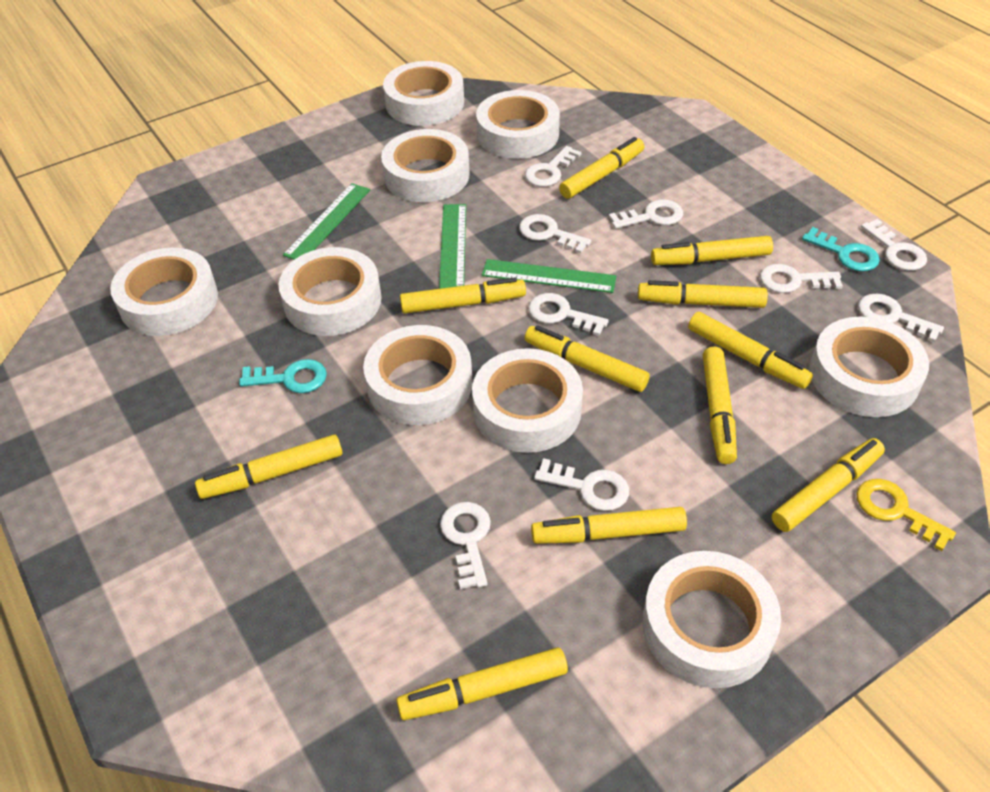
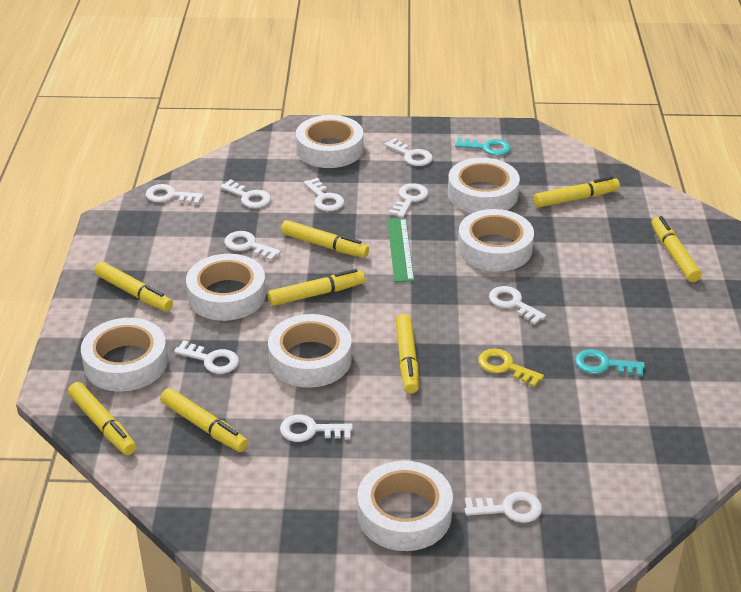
green ruler: 3 -> 1
white key: 9 -> 10
white tape: 9 -> 7
yellow marker: 11 -> 8

